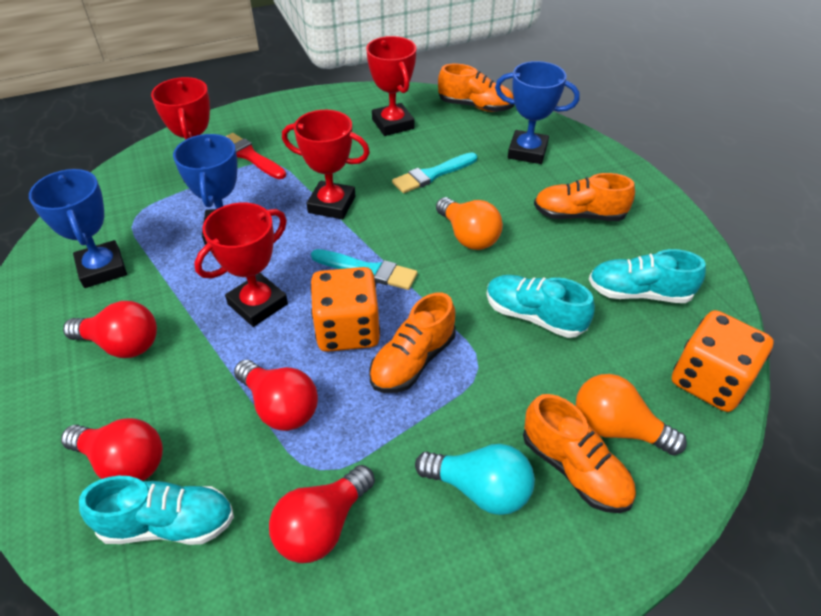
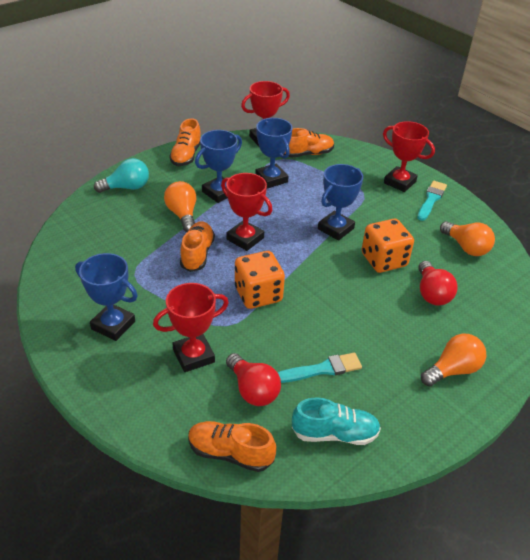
blue trophy: 3 -> 4
orange light bulb: 2 -> 3
red brush: 1 -> 0
red light bulb: 4 -> 2
turquoise shoe: 3 -> 1

